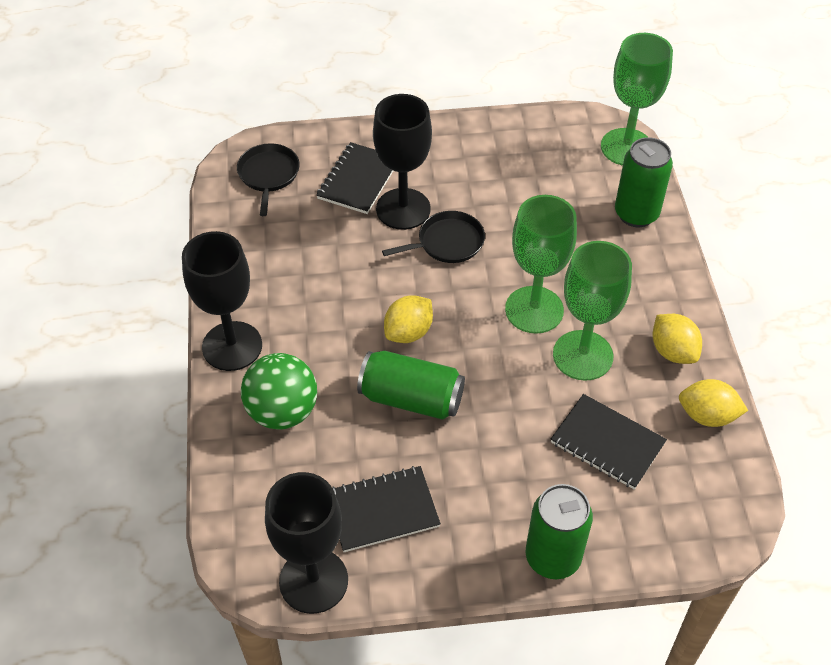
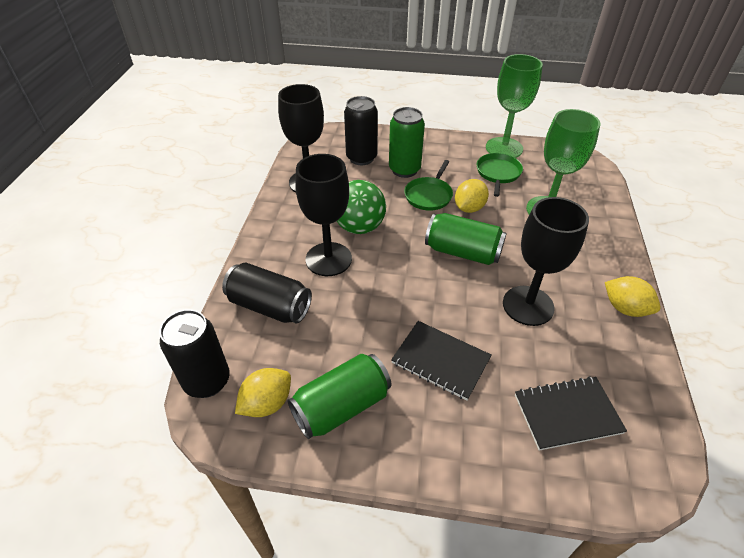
black can: 0 -> 3
black notebook: 3 -> 2
black pan: 2 -> 0
green goblet: 3 -> 2
green pan: 0 -> 2

